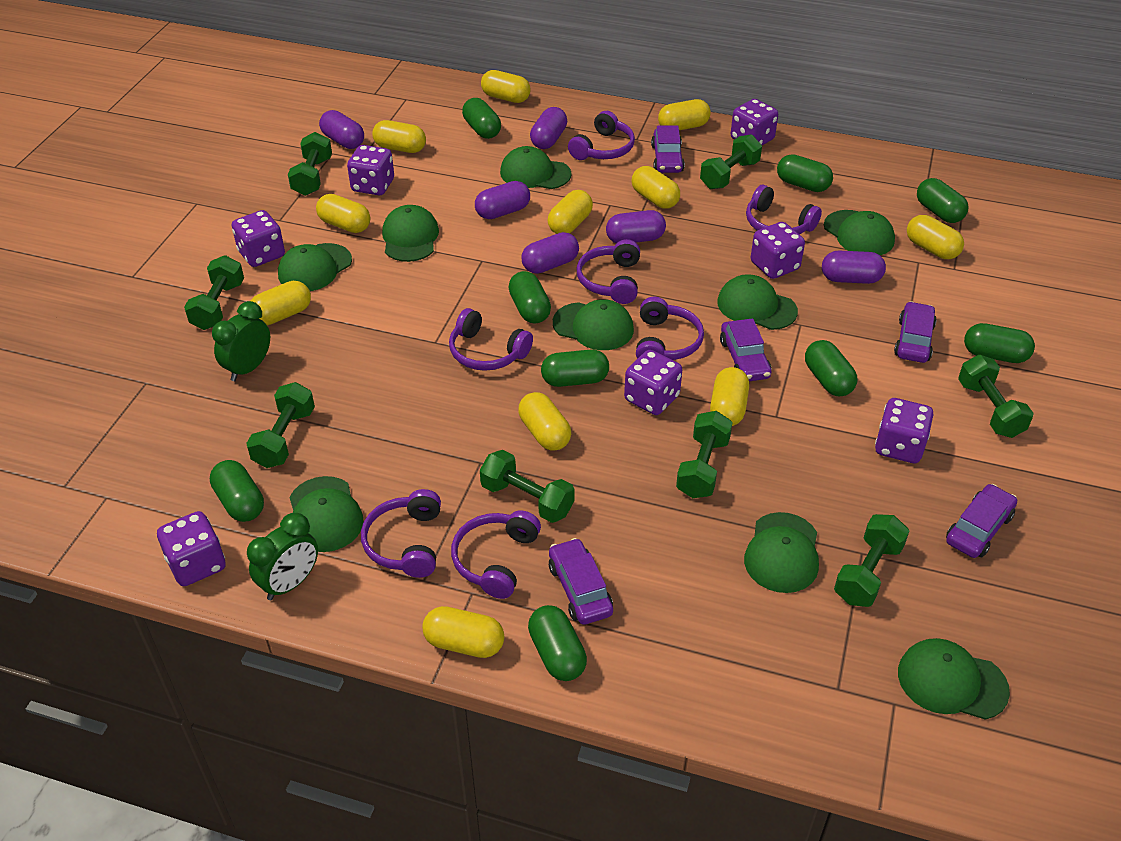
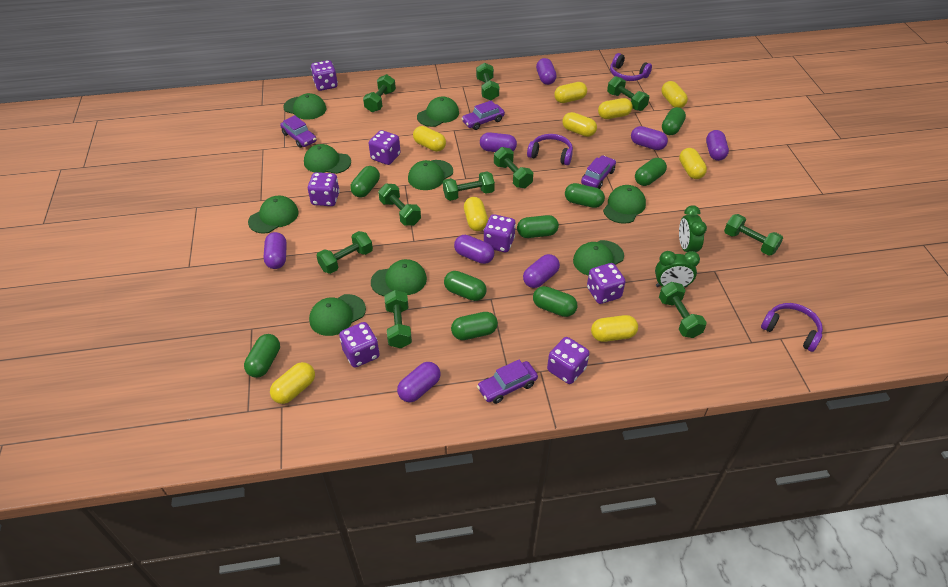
green dumbbell: 8 -> 10
purple capsule: 6 -> 8
purple car: 5 -> 4
purple headphones: 7 -> 3
yellow capsule: 11 -> 9

